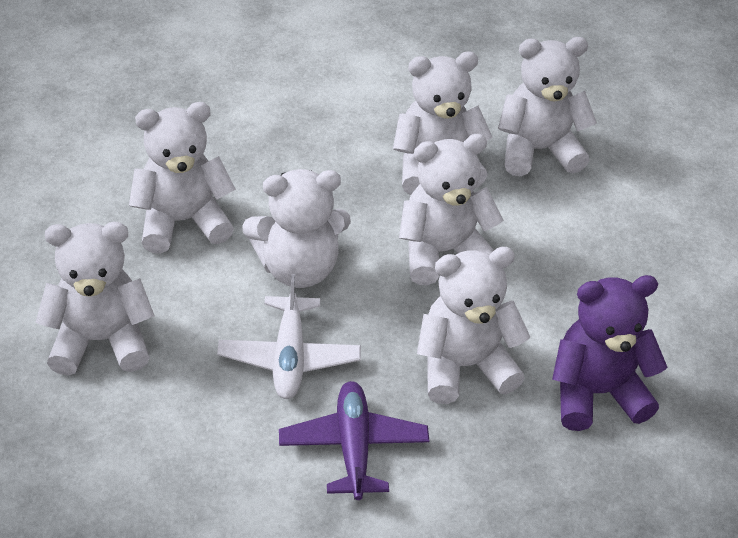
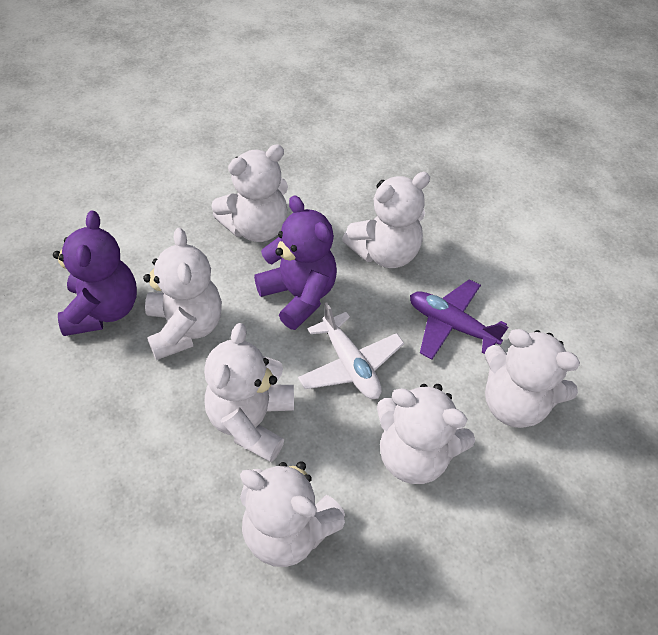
purple teddy bear: 1 -> 2

